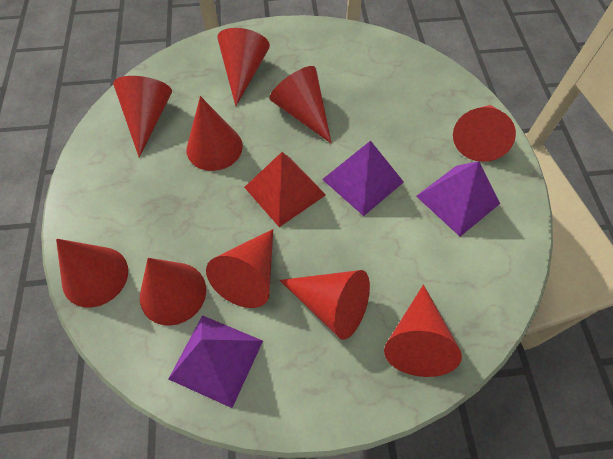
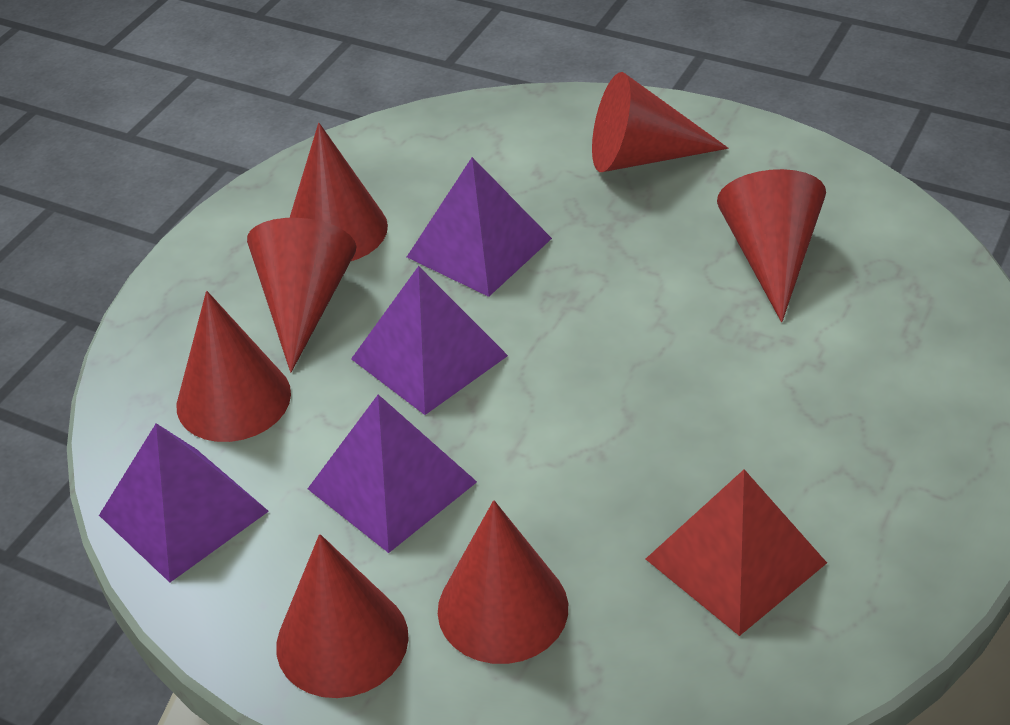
purple pyramid: 3 -> 4
red cone: 10 -> 7

